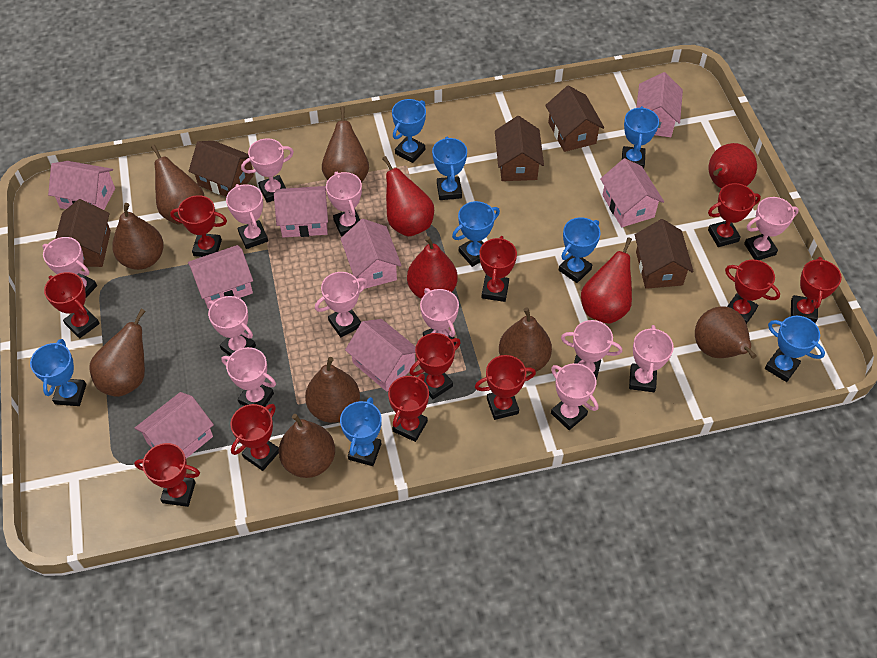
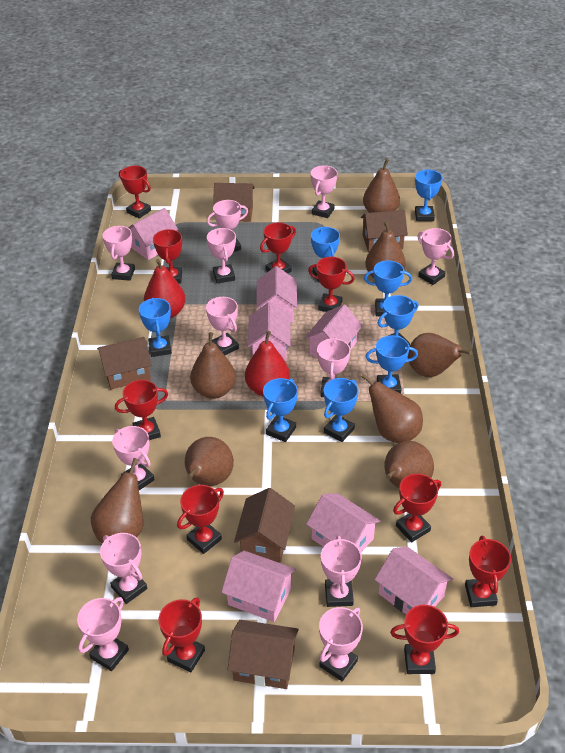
pink house: 8 -> 7
red pear: 4 -> 2
red trophy: 11 -> 10

